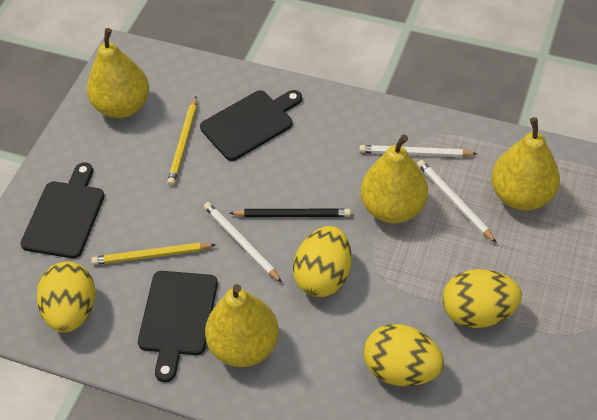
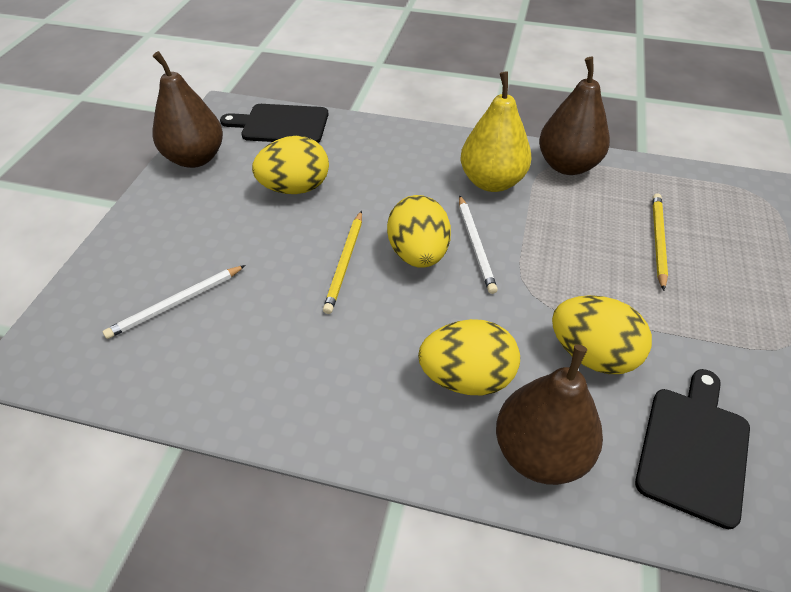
black cutting board: 3 -> 2
black pencil: 1 -> 0
brown pear: 0 -> 3
white pencil: 3 -> 2
yellow pear: 4 -> 1

